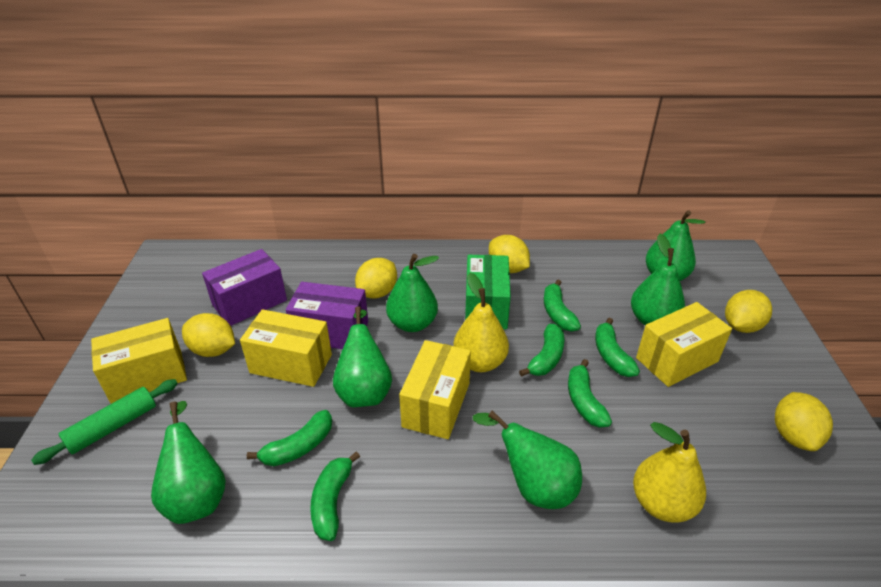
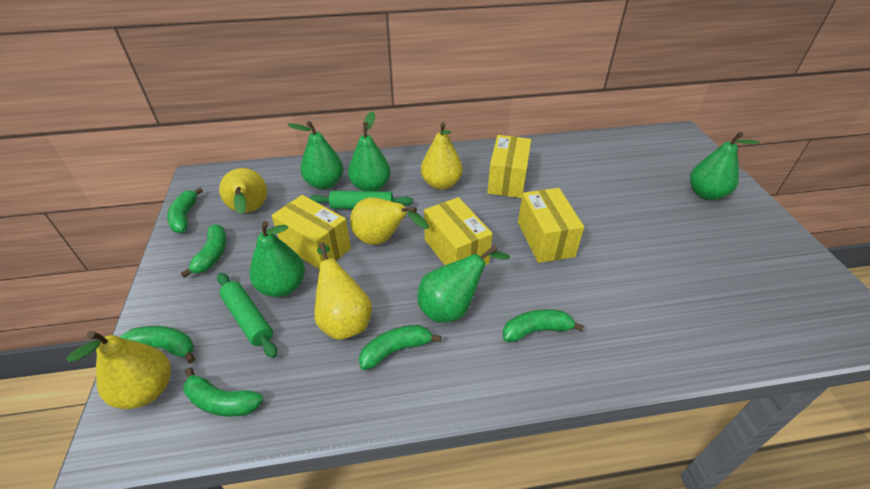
green box: 1 -> 0
green pear: 6 -> 5
green rolling pin: 1 -> 2
purple box: 2 -> 0
yellow lemon: 5 -> 0
yellow pear: 2 -> 5

